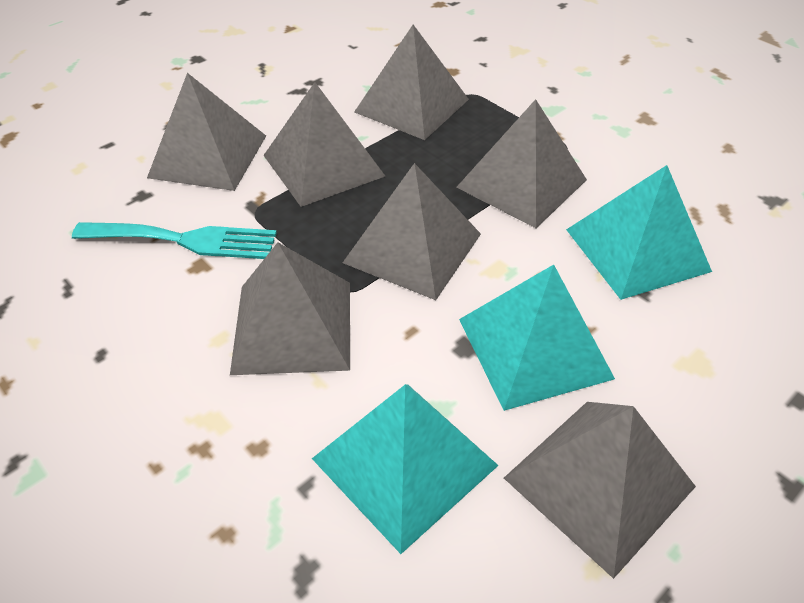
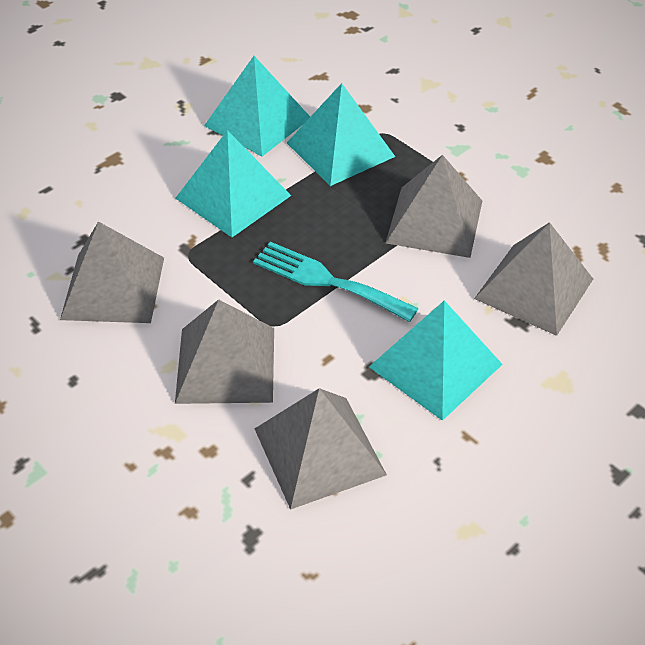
grey pyramid: 7 -> 5
turquoise pyramid: 3 -> 4

